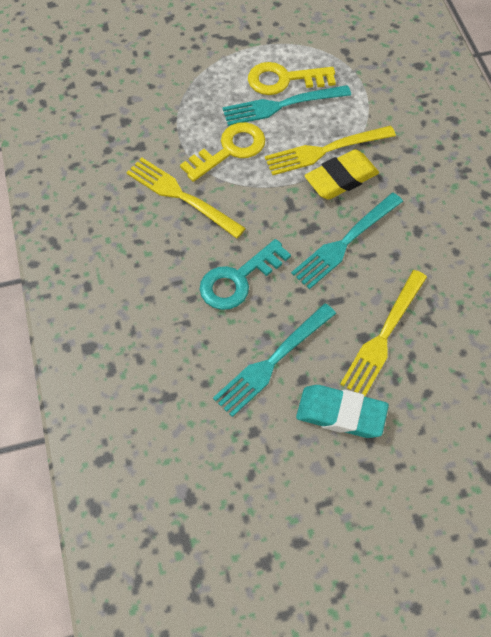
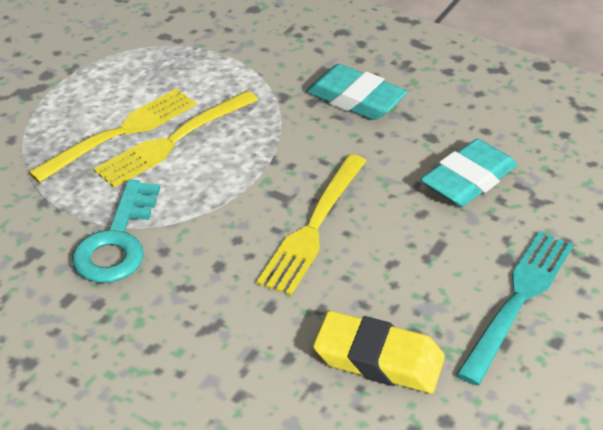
turquoise eraser: 1 -> 2
turquoise fork: 3 -> 1
yellow key: 2 -> 0

